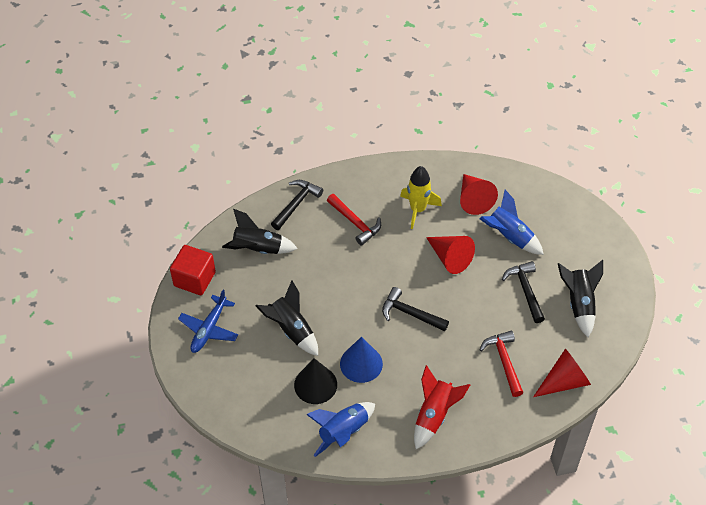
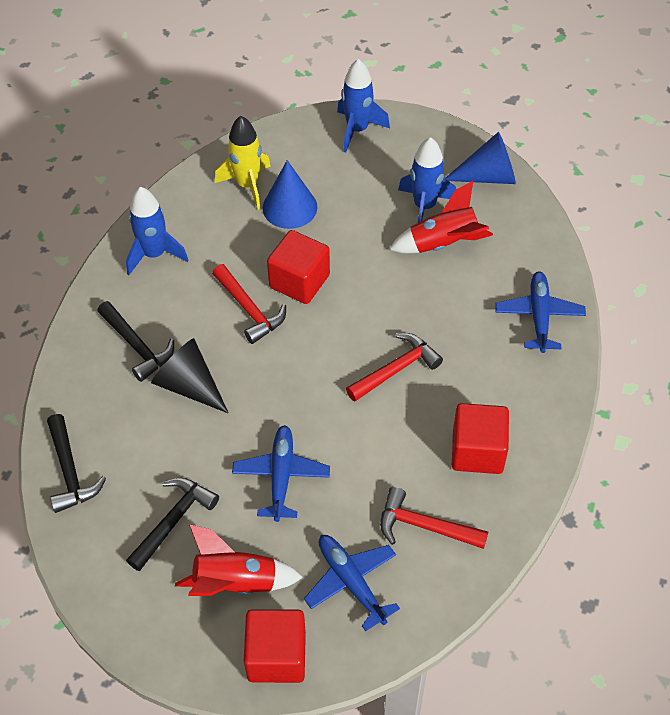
black rocket: 3 -> 0
blue cone: 1 -> 2
blue plane: 1 -> 3
blue rocket: 2 -> 3
red cone: 3 -> 0
red cube: 1 -> 3
red hammer: 2 -> 3
red rocket: 1 -> 2

